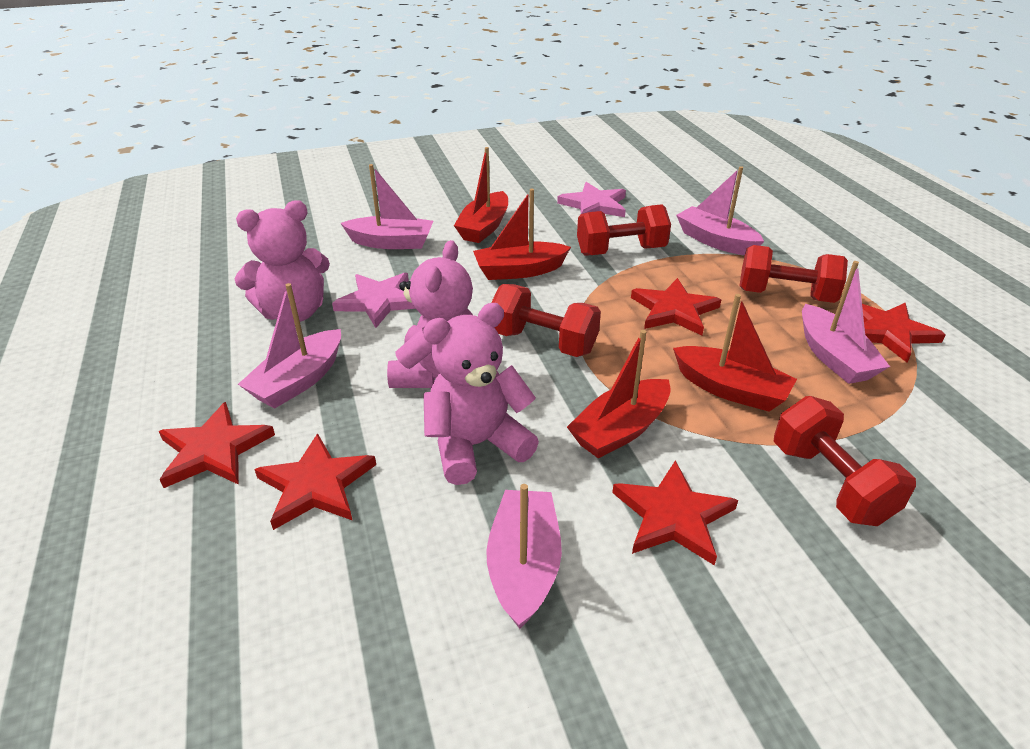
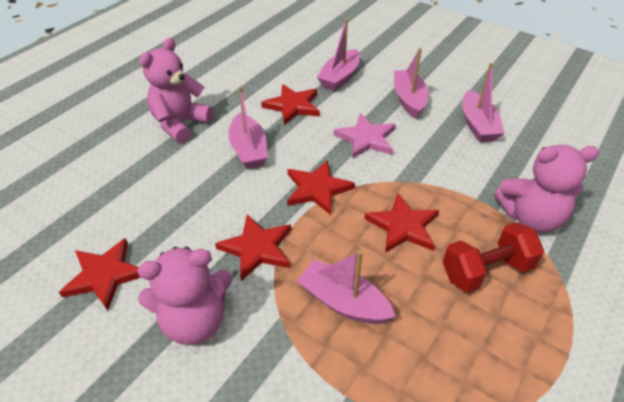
pink star: 2 -> 1
red boat: 4 -> 0
red dumbbell: 4 -> 1

